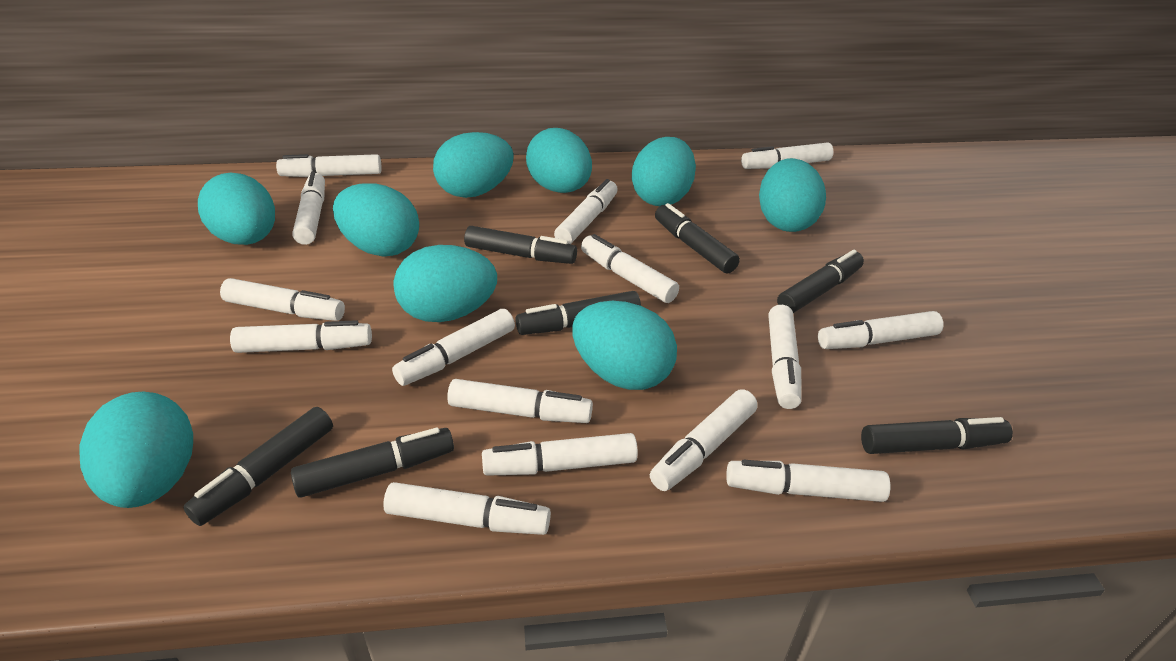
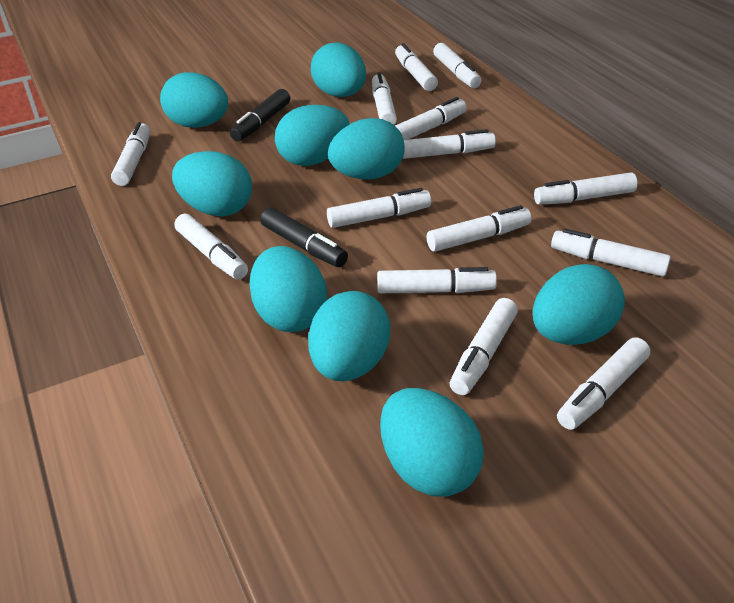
black marker: 7 -> 2
white marker: 15 -> 14

